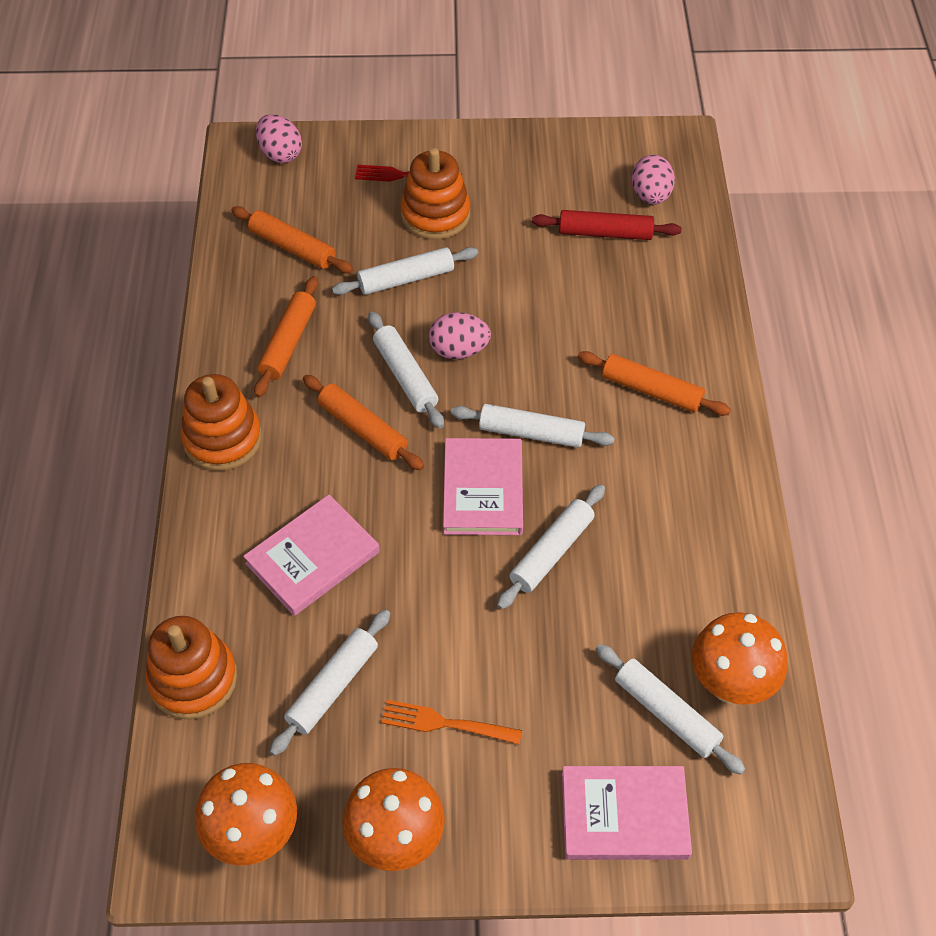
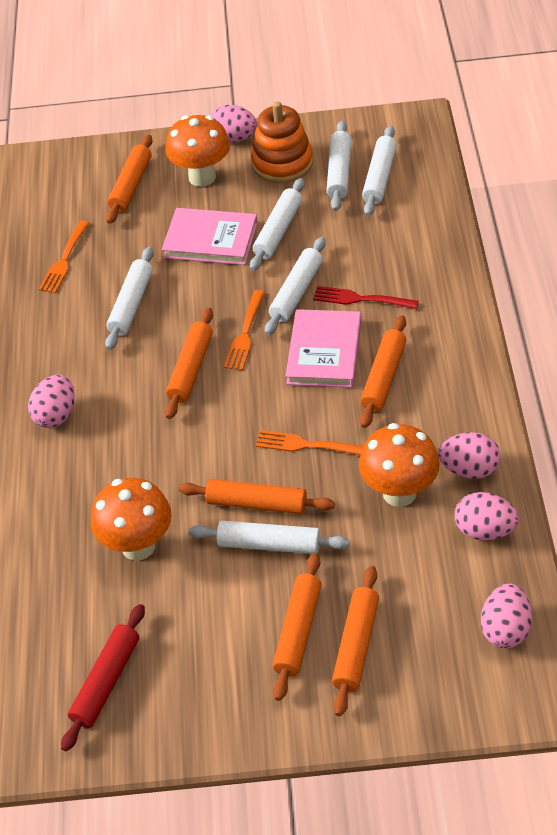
orange fork: 1 -> 3
orange rolling pin: 4 -> 6
orange stacking toy: 3 -> 1
pink book: 3 -> 2
pink egg: 3 -> 5

